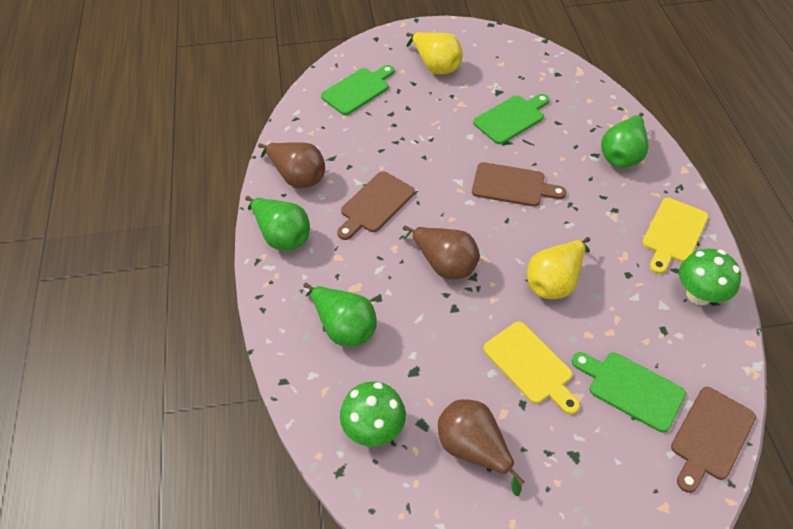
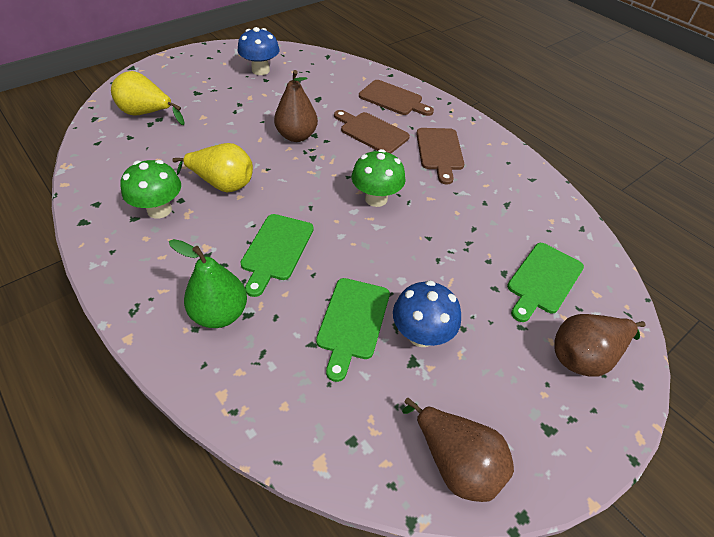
blue mushroom: 0 -> 2
green pear: 3 -> 1
yellow cutting board: 2 -> 0

